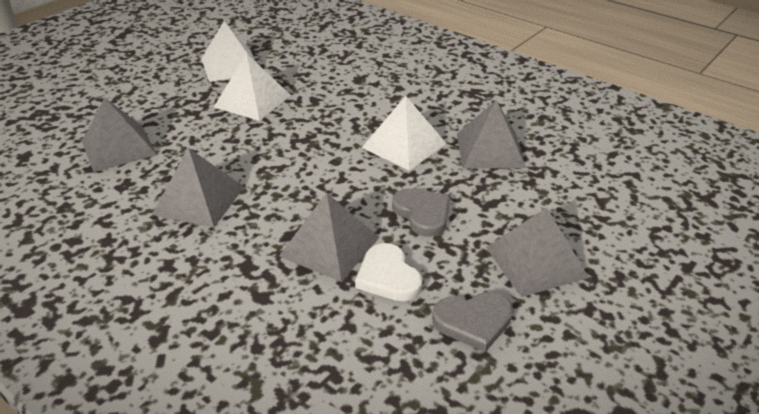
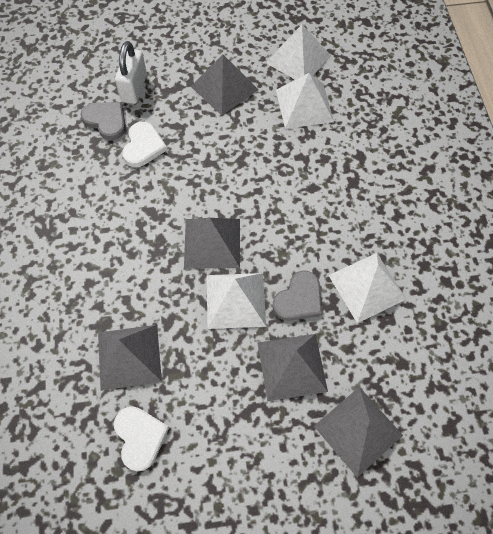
white heart: 1 -> 2
white padlock: 0 -> 1
white pyramid: 3 -> 4

